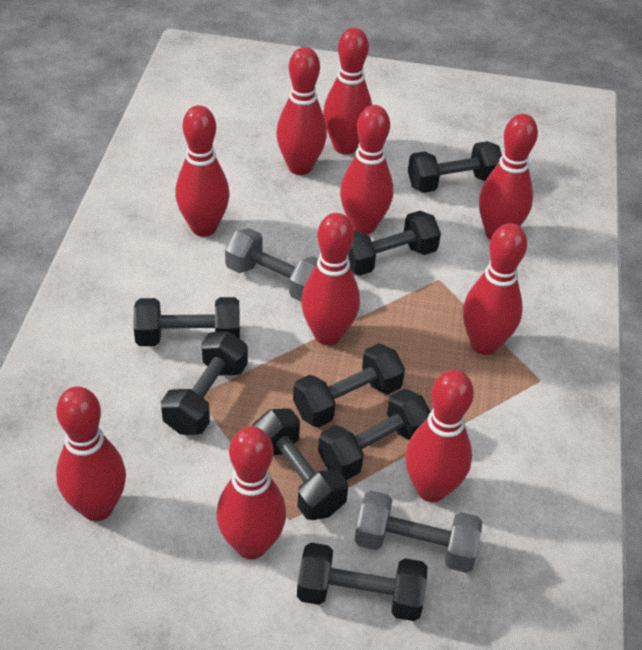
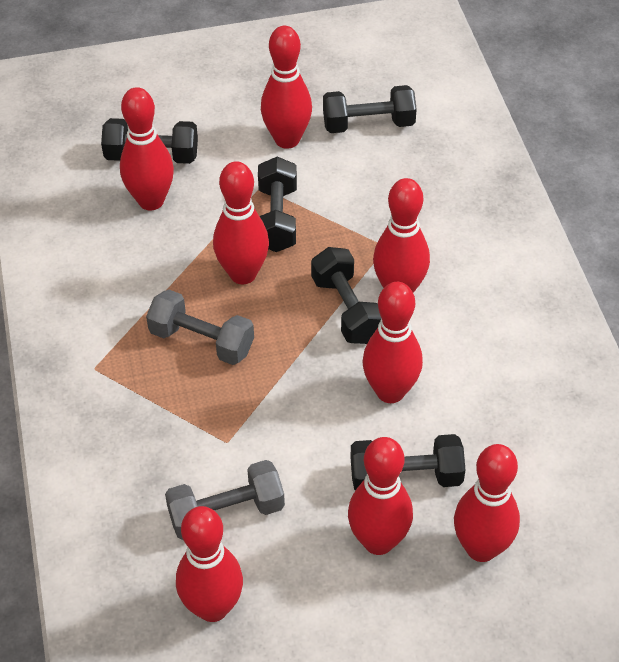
black dumbbell: 8 -> 5
red bowling pin: 10 -> 8

